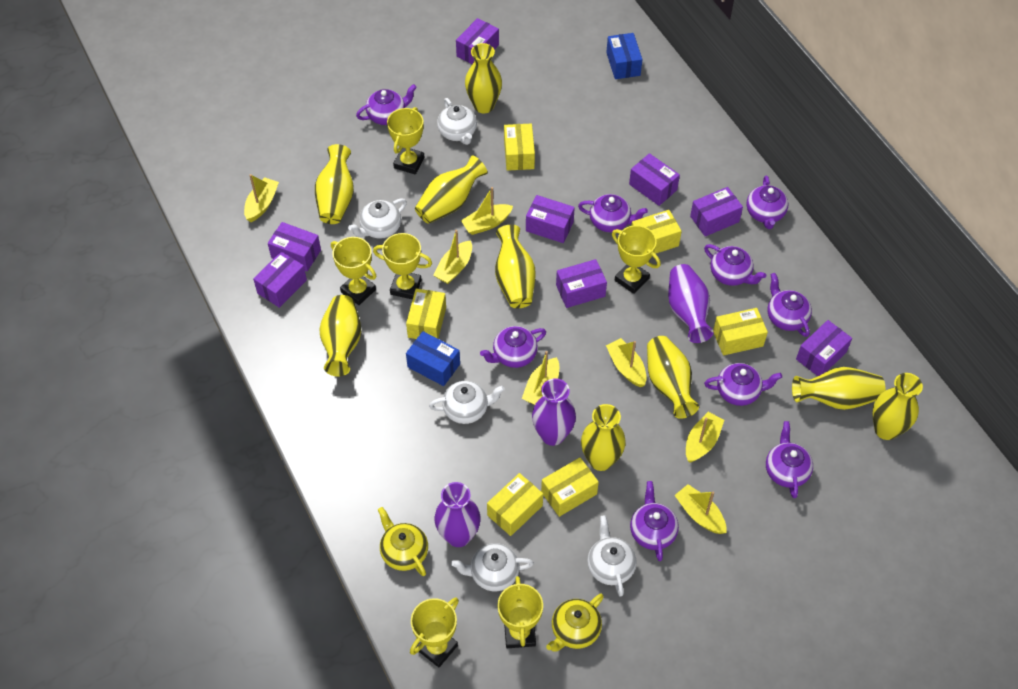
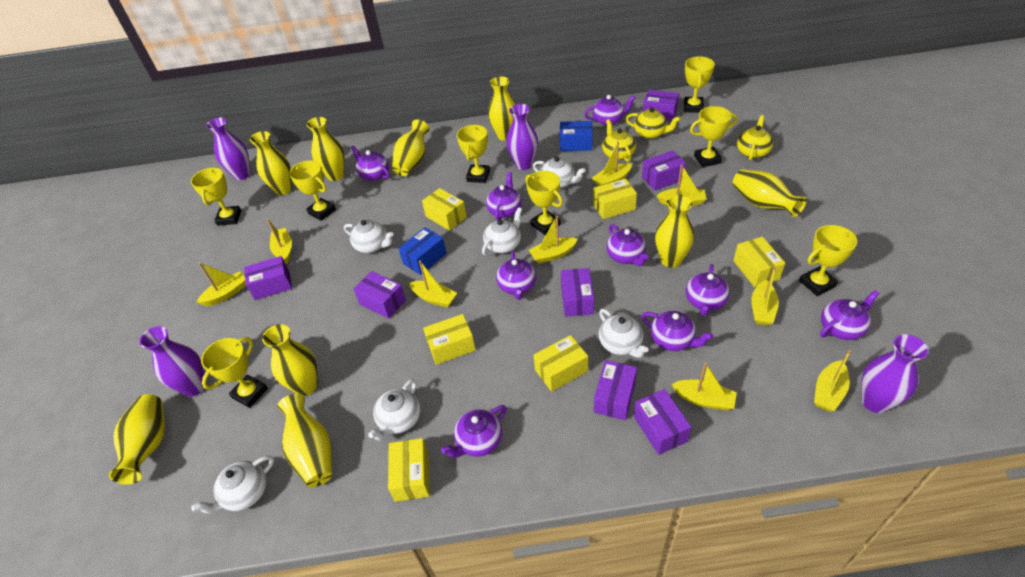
purple box: 8 -> 7
purple vase: 3 -> 4
white teapot: 5 -> 6
yellow boat: 7 -> 9
yellow teapot: 2 -> 3
yellow trophy: 6 -> 8

